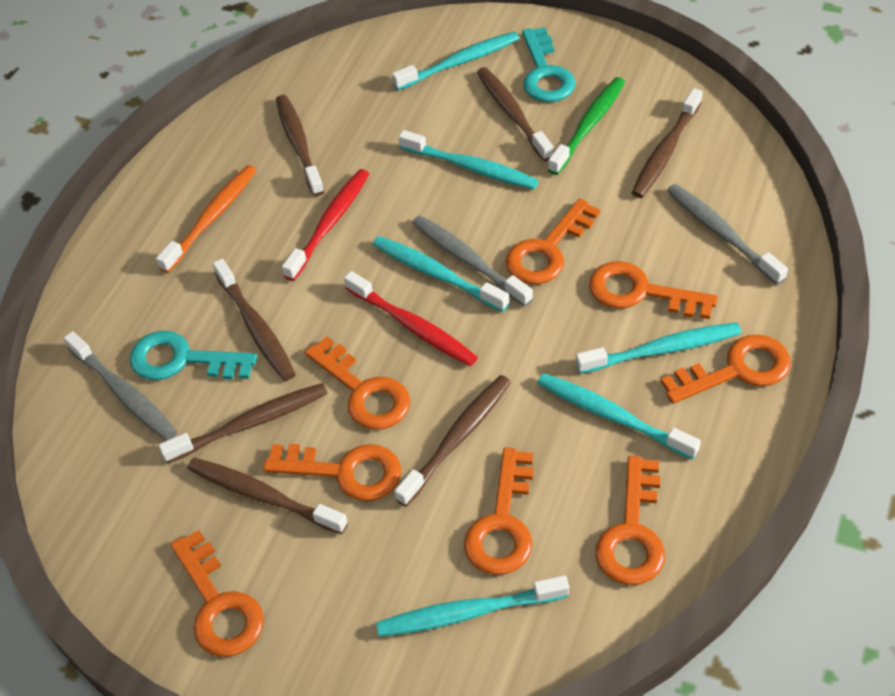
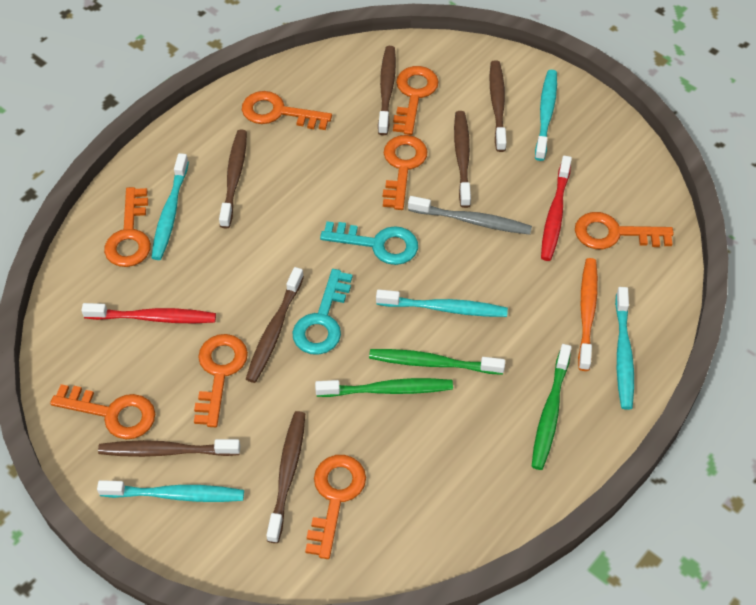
green toothbrush: 1 -> 3
grey toothbrush: 3 -> 1
turquoise toothbrush: 6 -> 5

